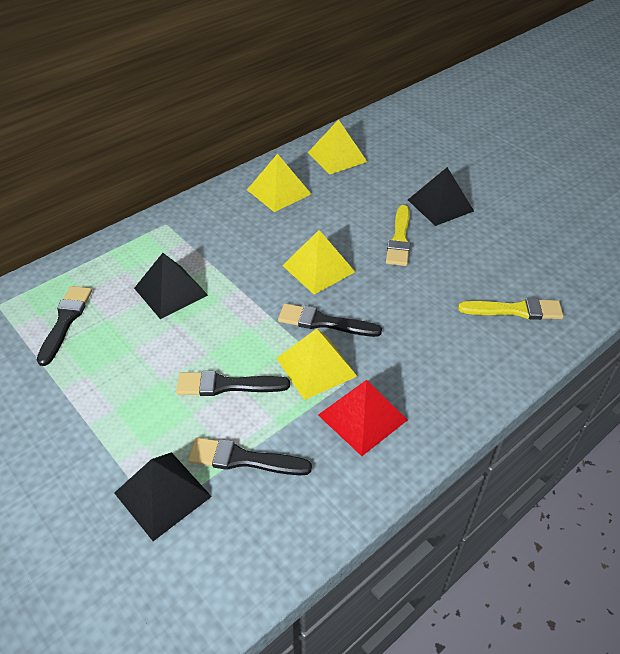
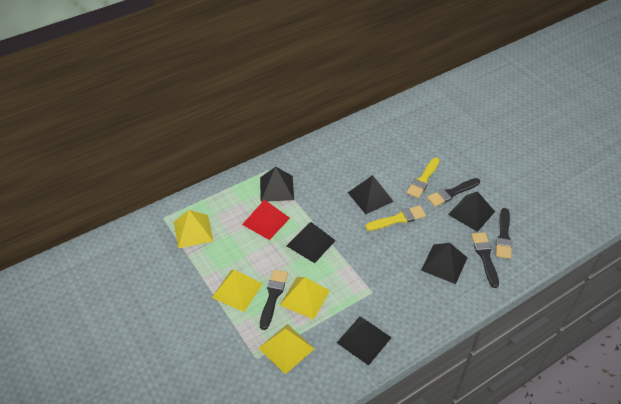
black pyramid: 3 -> 6

